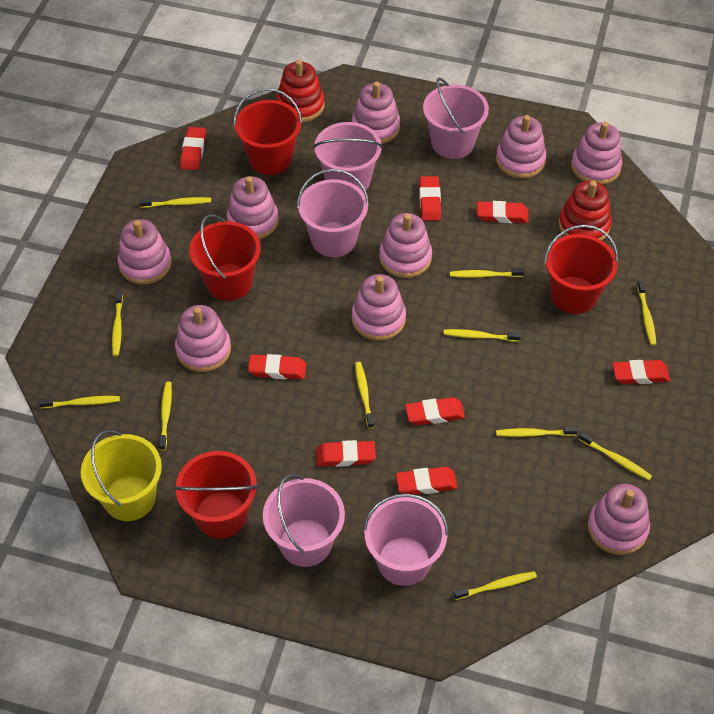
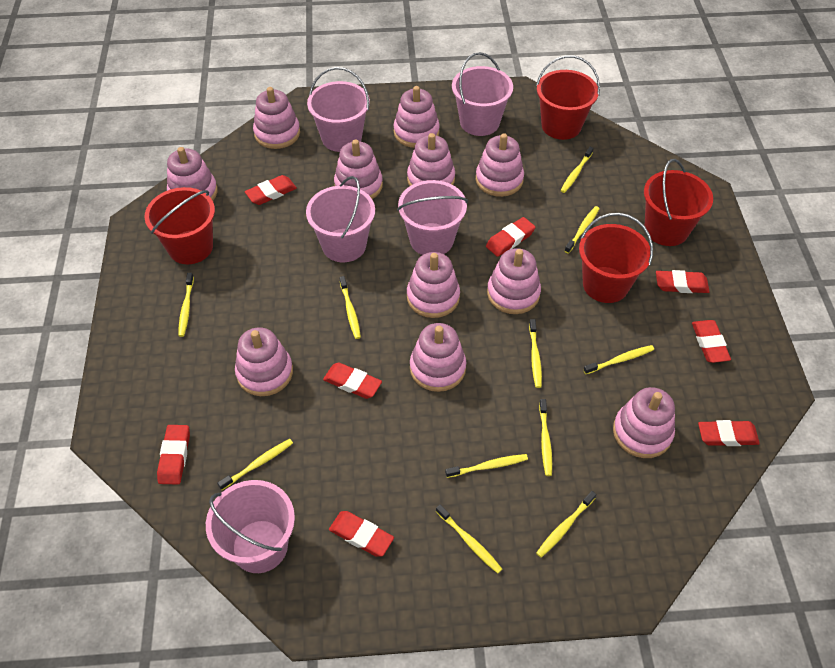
pink stacking toy: 9 -> 11
red stacking toy: 2 -> 0
yellow bucket: 1 -> 0

